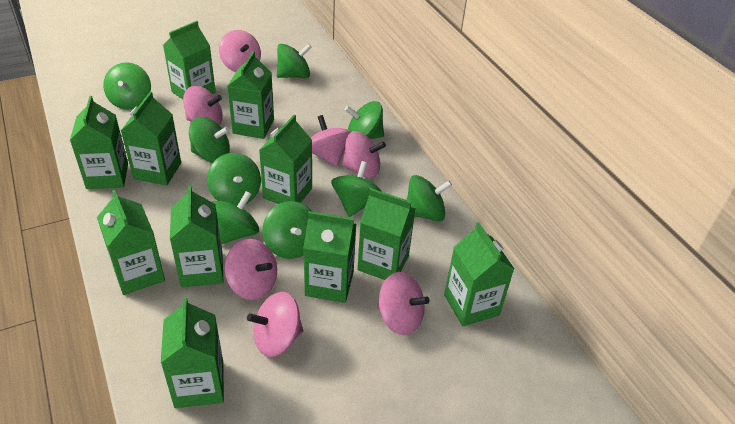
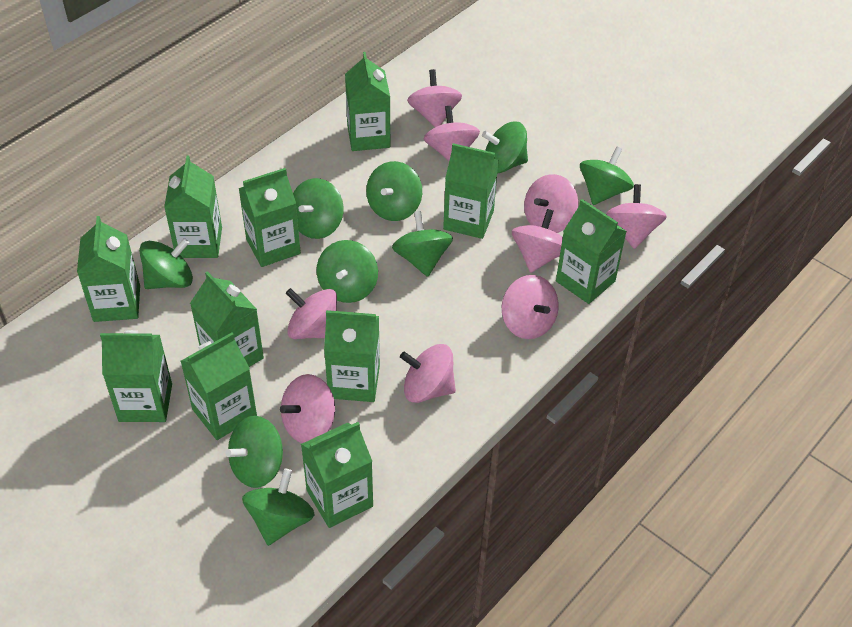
pink spinning top: 7 -> 9

